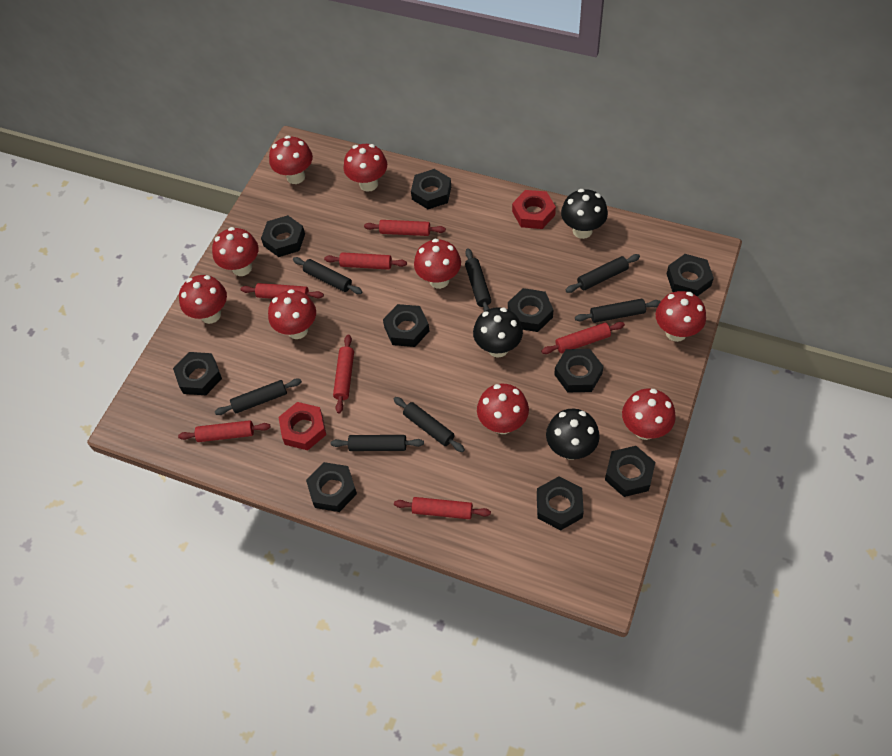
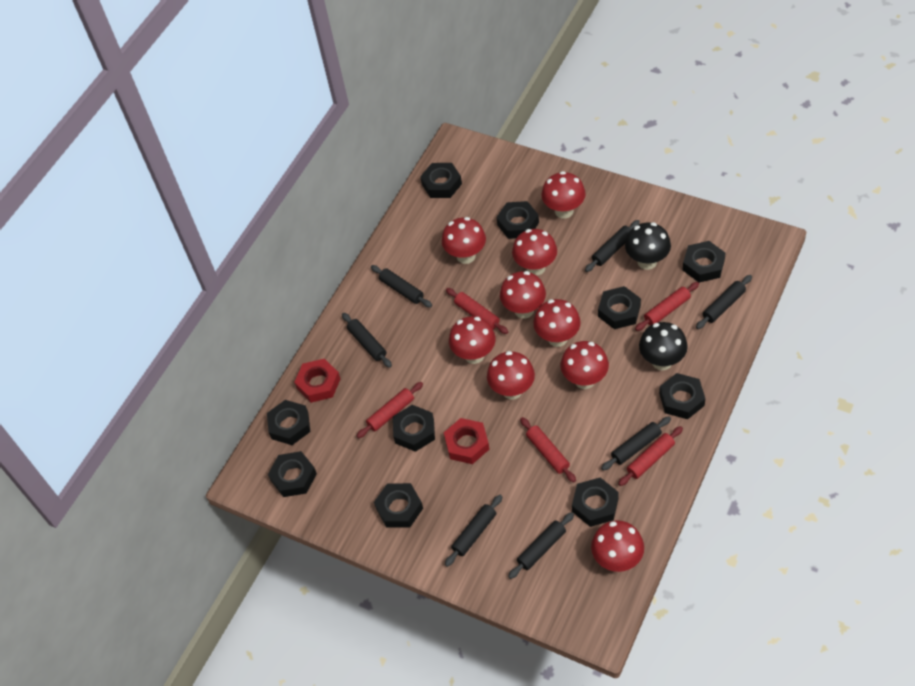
black mushroom: 3 -> 2
red rolling pin: 7 -> 5

